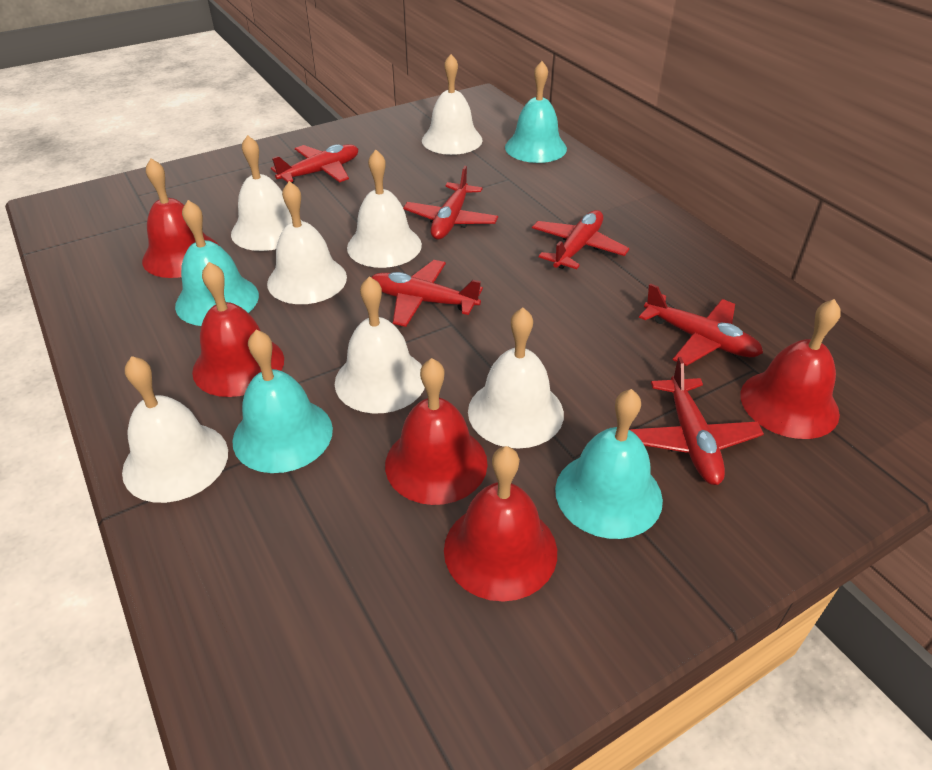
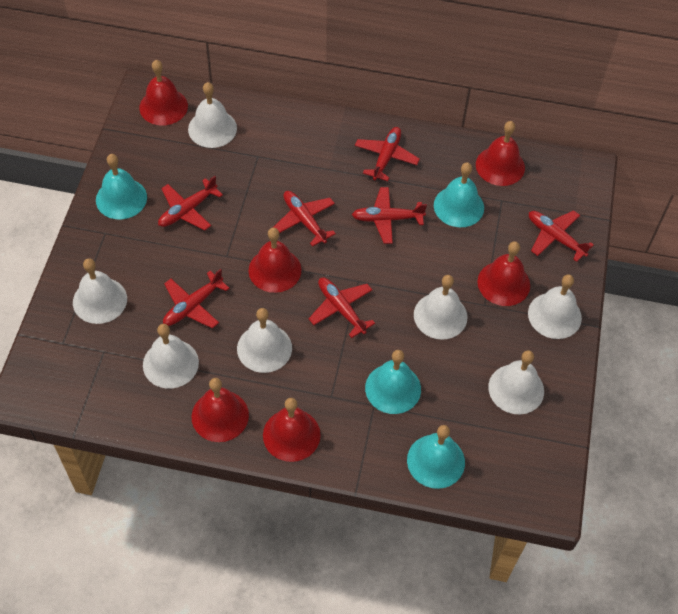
red bell: 5 -> 6
red plane: 6 -> 7

